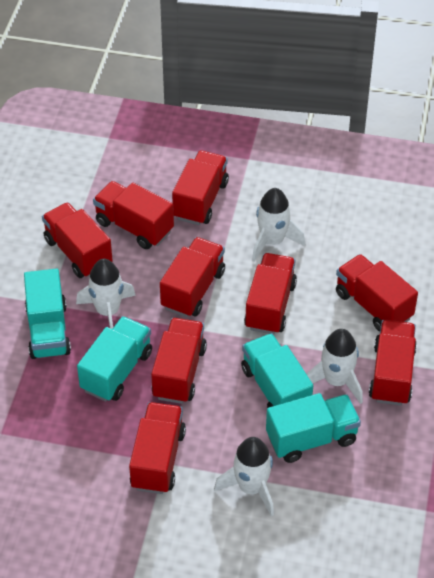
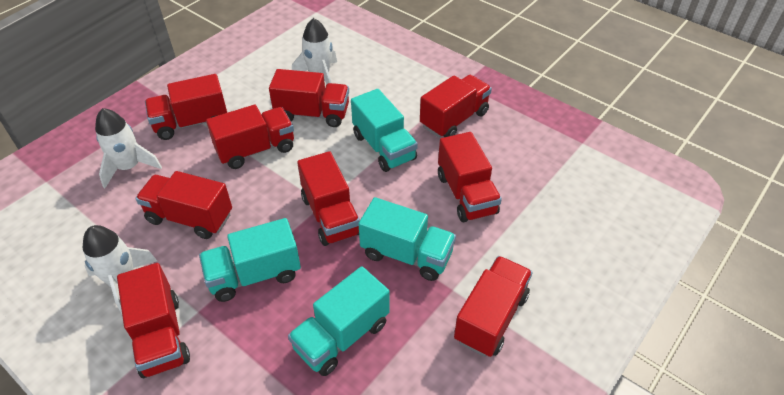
white rocket: 4 -> 3

